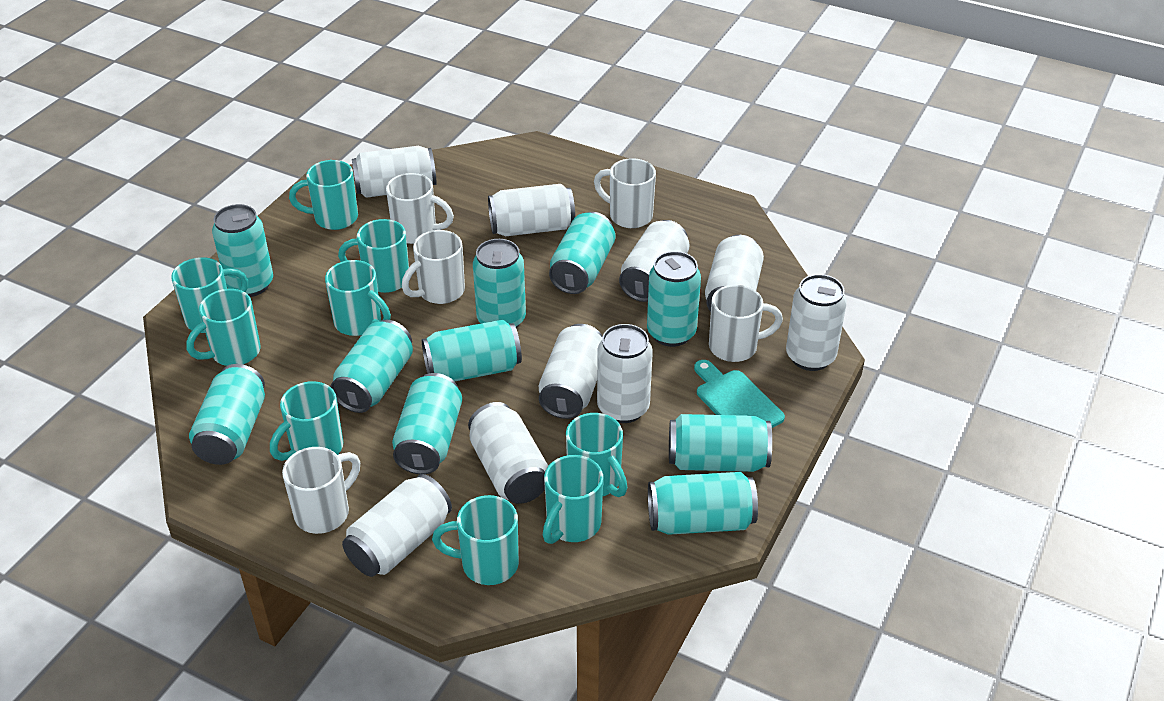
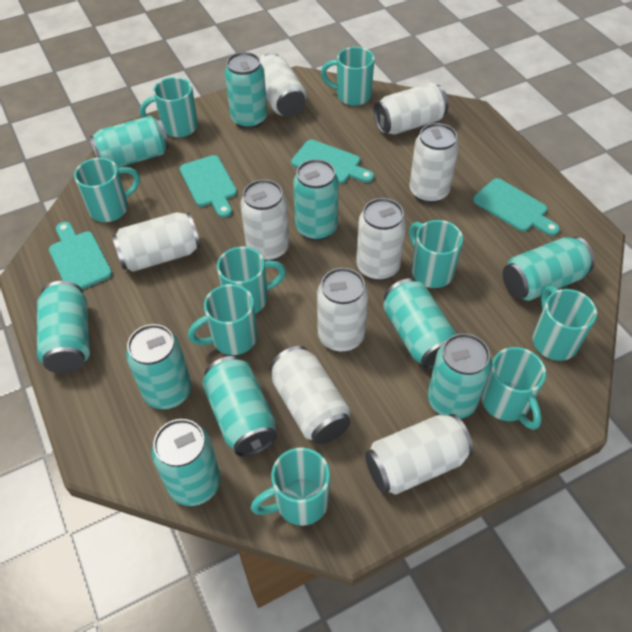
turquoise cutting board: 1 -> 4
white mug: 5 -> 0

